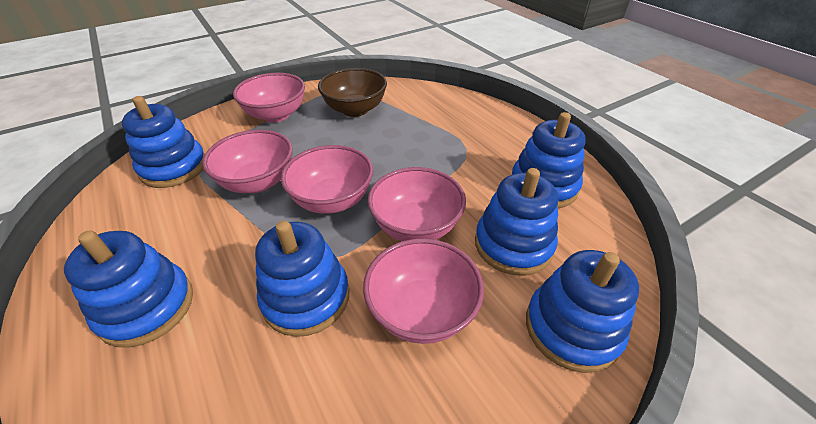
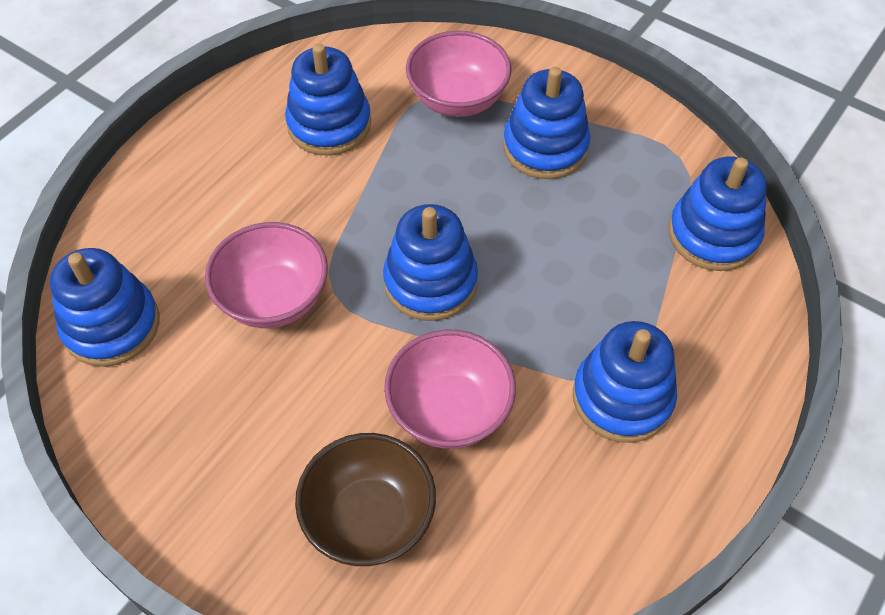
pink bowl: 5 -> 3

